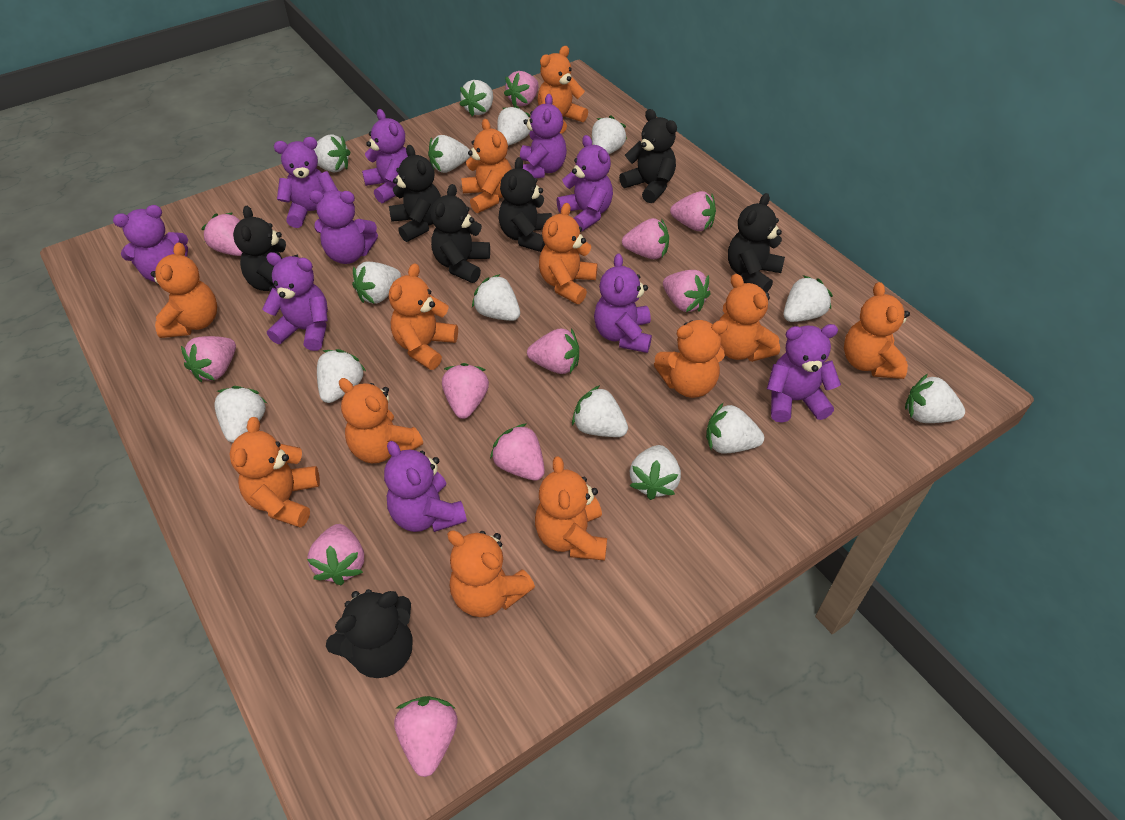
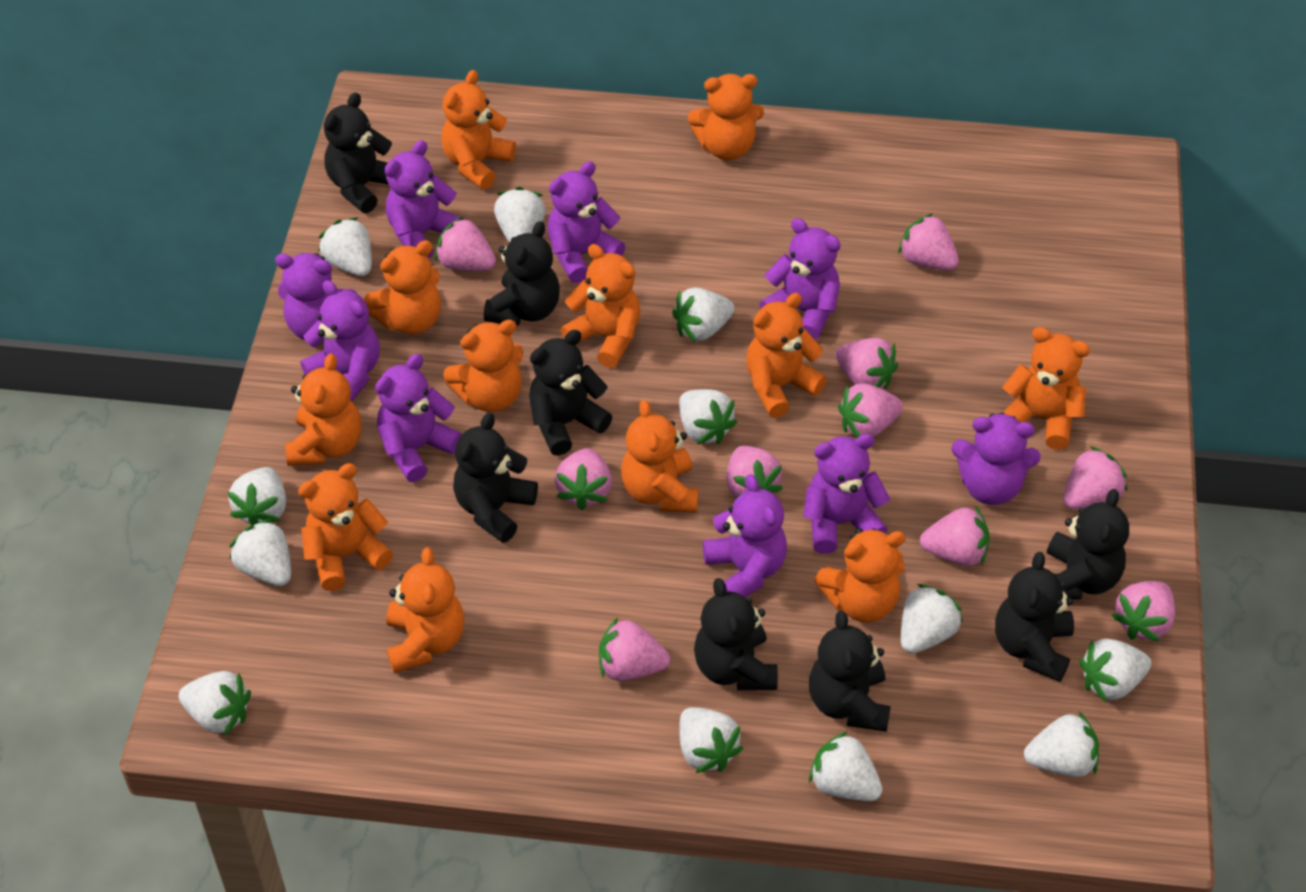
black teddy bear: 7 -> 8
pink strawberry: 11 -> 10
purple teddy bear: 10 -> 9
white strawberry: 14 -> 12

